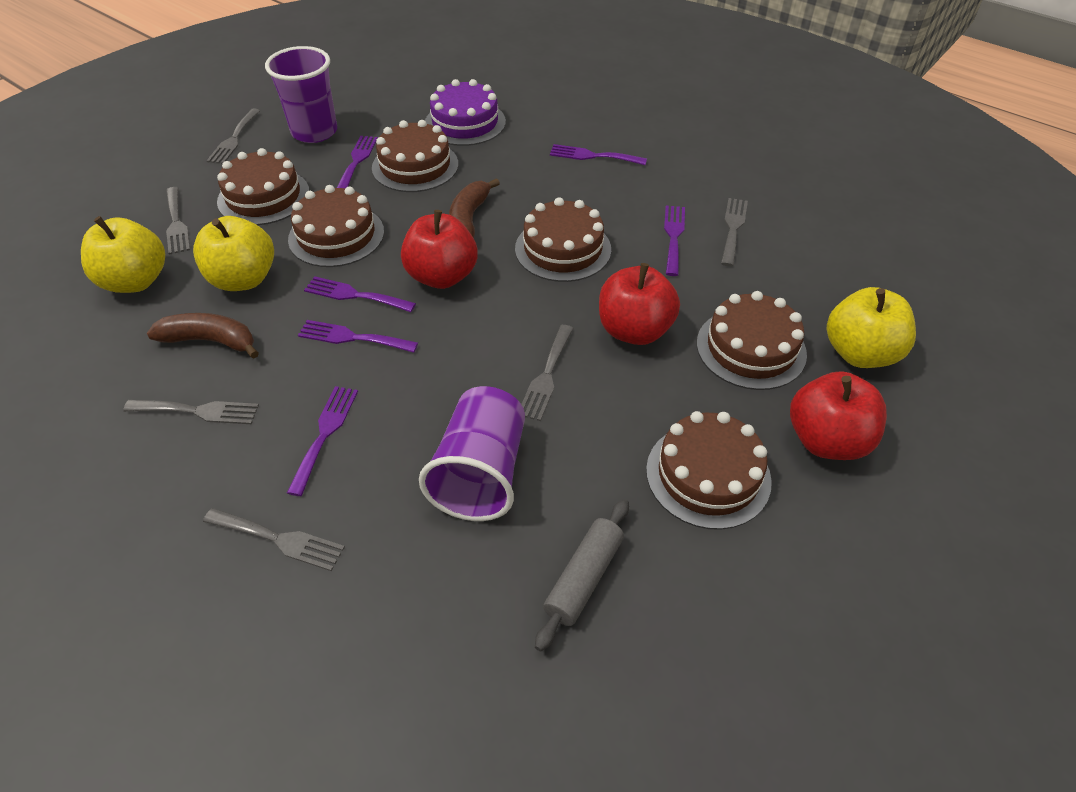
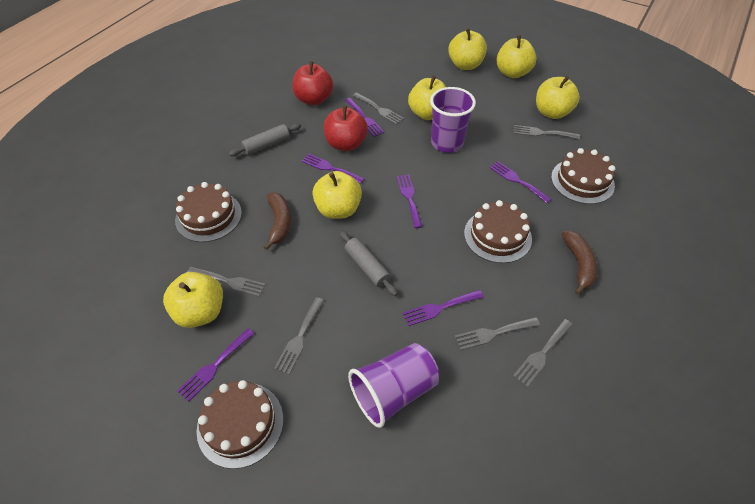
brown cake: 6 -> 4
grey rolling pin: 1 -> 2
purple cake: 1 -> 0
red apple: 3 -> 2
yellow apple: 3 -> 6

